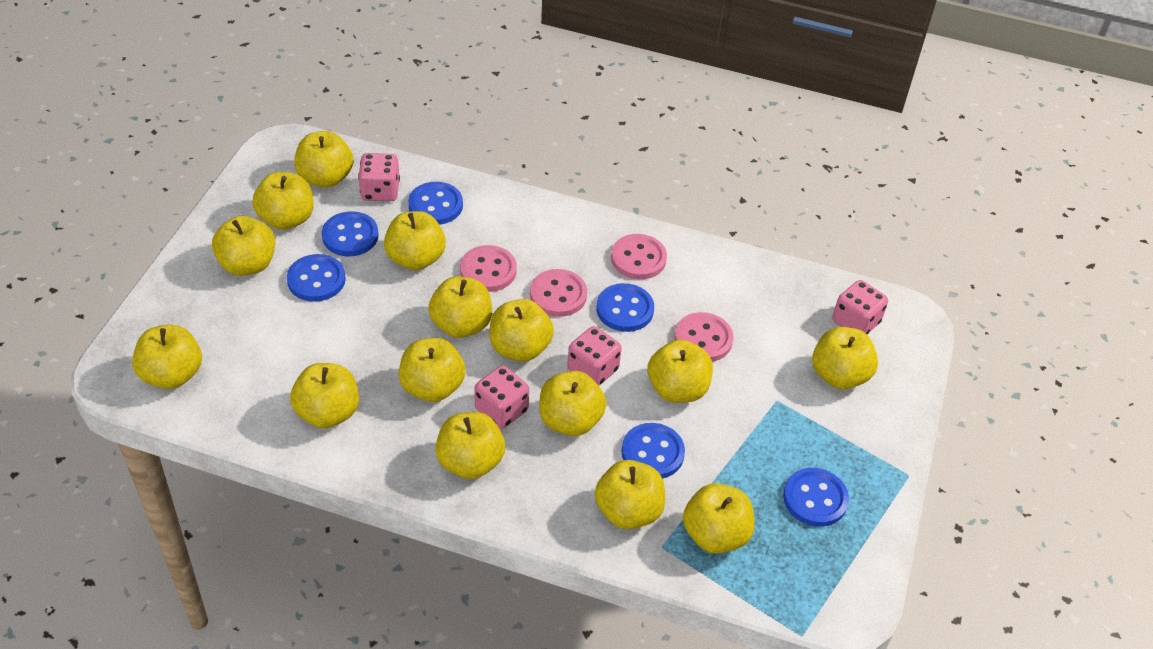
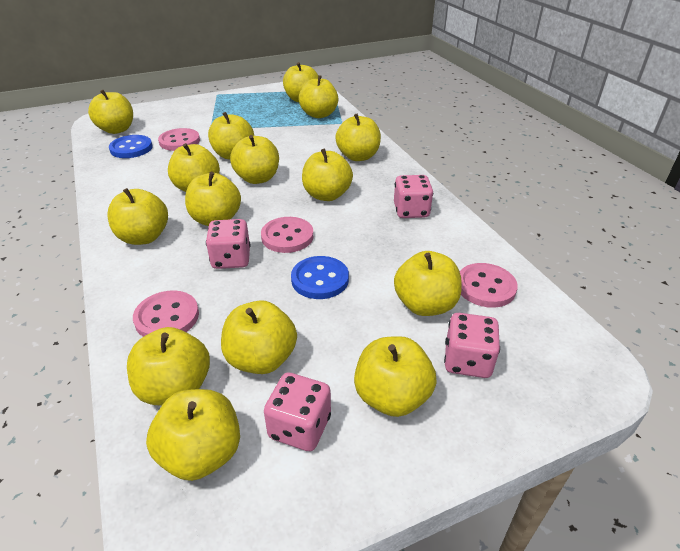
blue button: 6 -> 2

